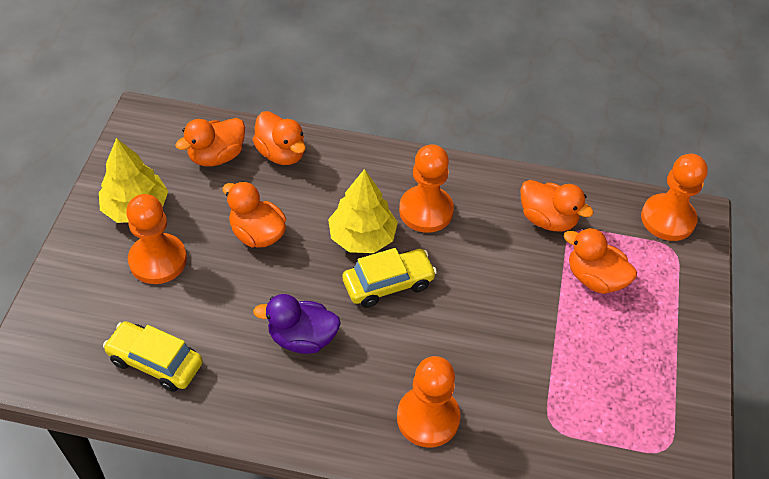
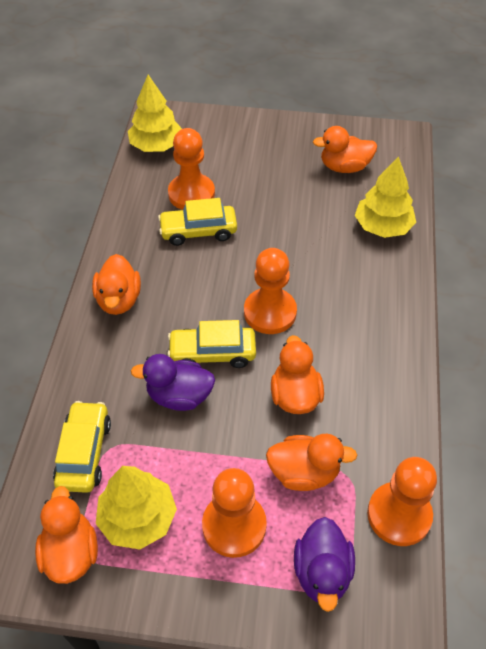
purple duck: 1 -> 2
yellow car: 2 -> 3
yellow tree: 2 -> 3

